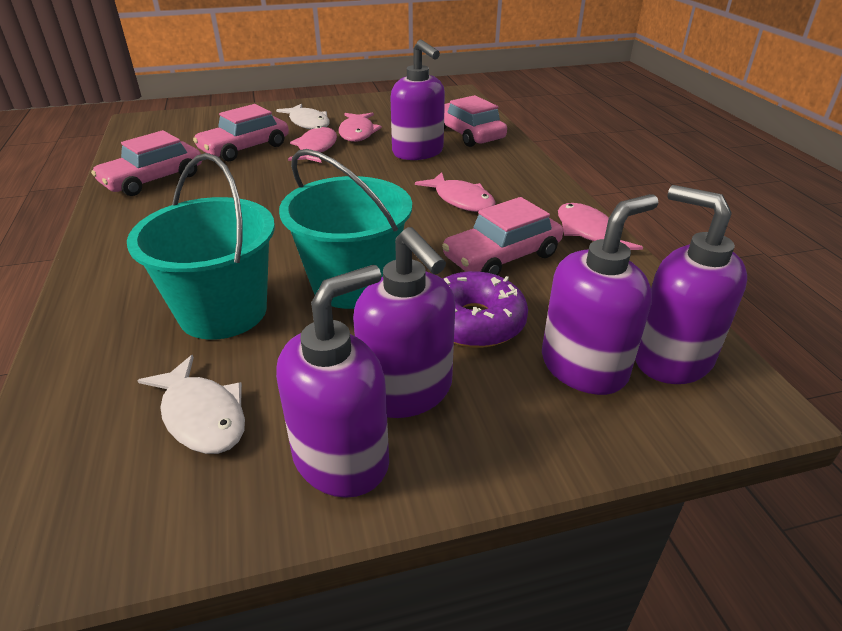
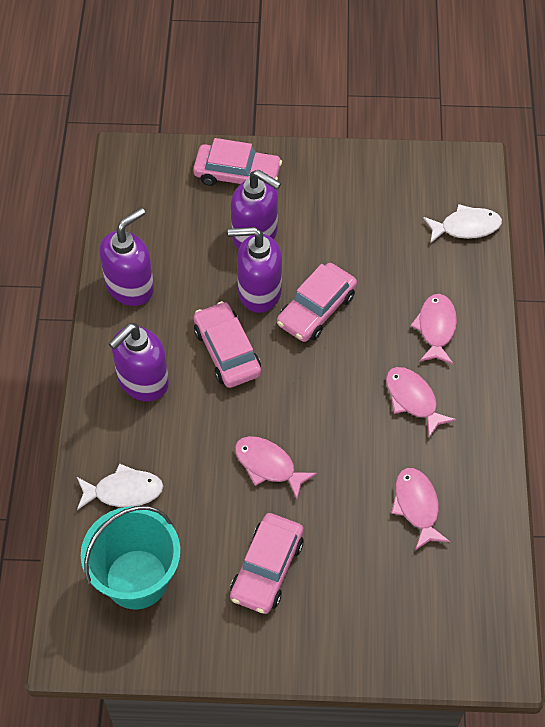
purple donut: 1 -> 0
purple soap dispenser: 5 -> 4
turquoise bucket: 2 -> 1

